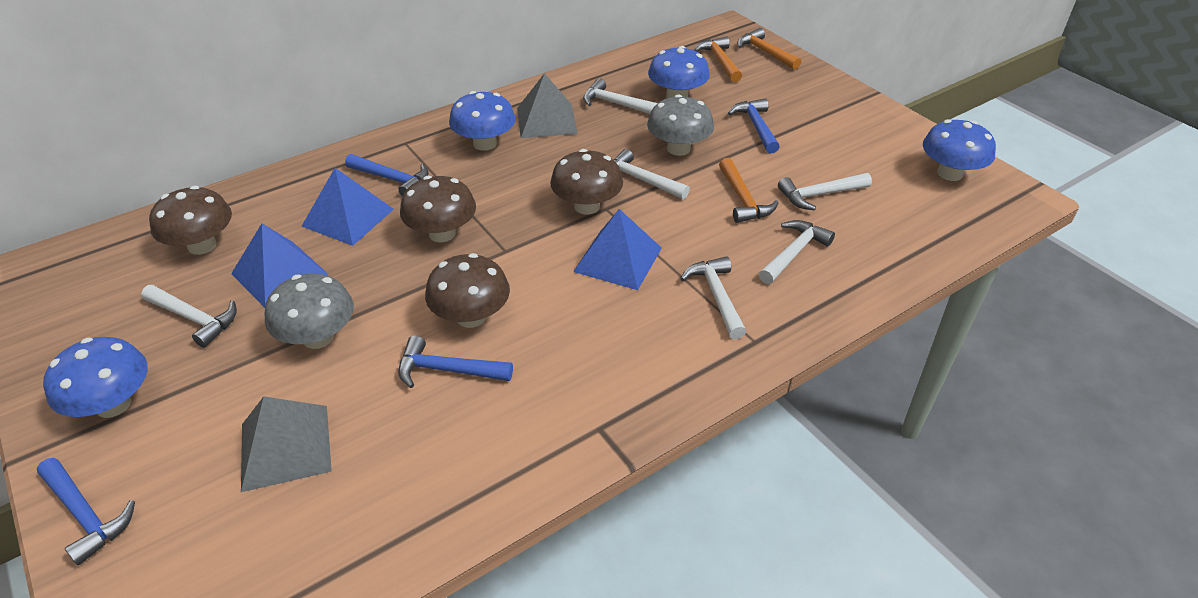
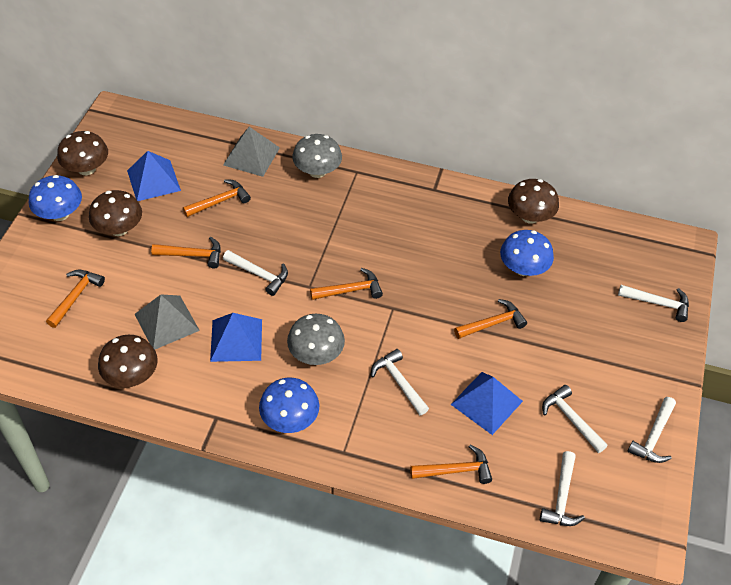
blue hammer: 4 -> 0
blue mushroom: 4 -> 3
orange hammer: 3 -> 6

